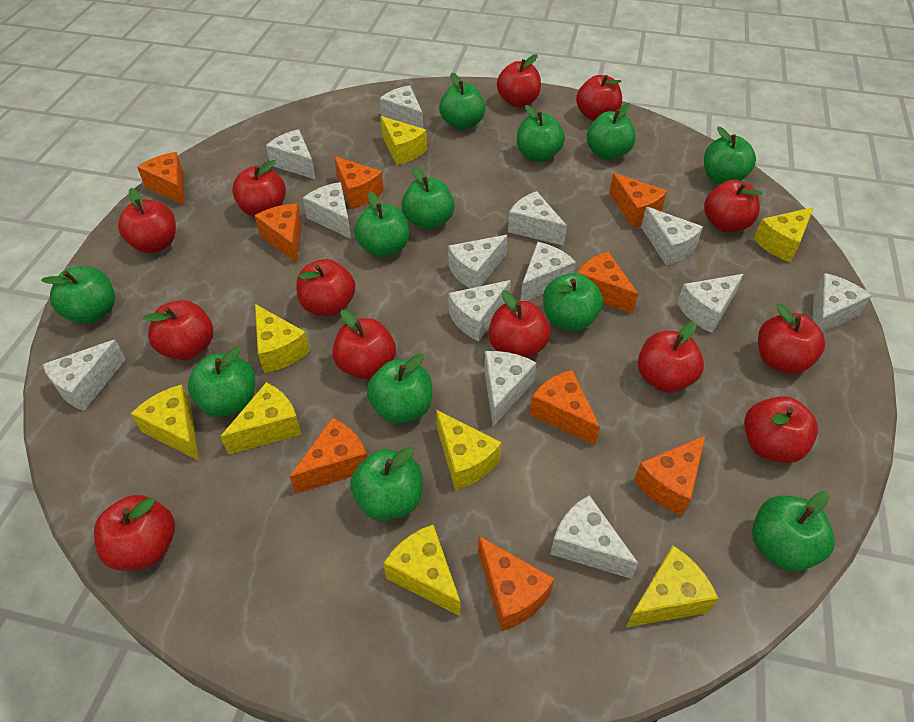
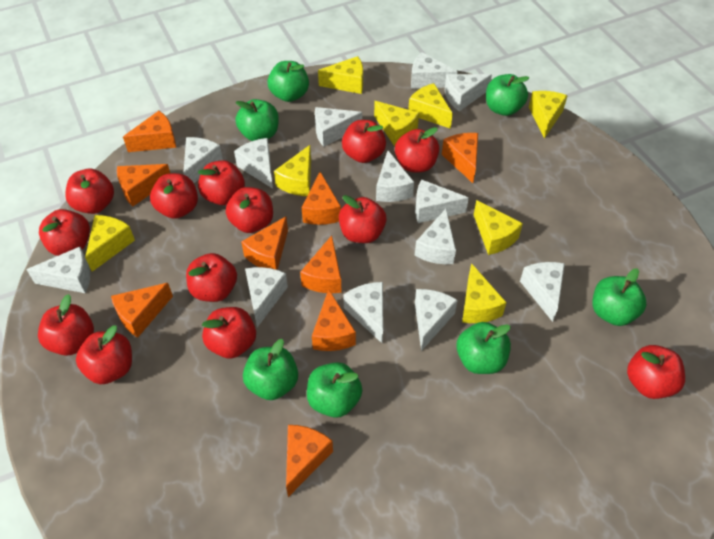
green apple: 12 -> 7

